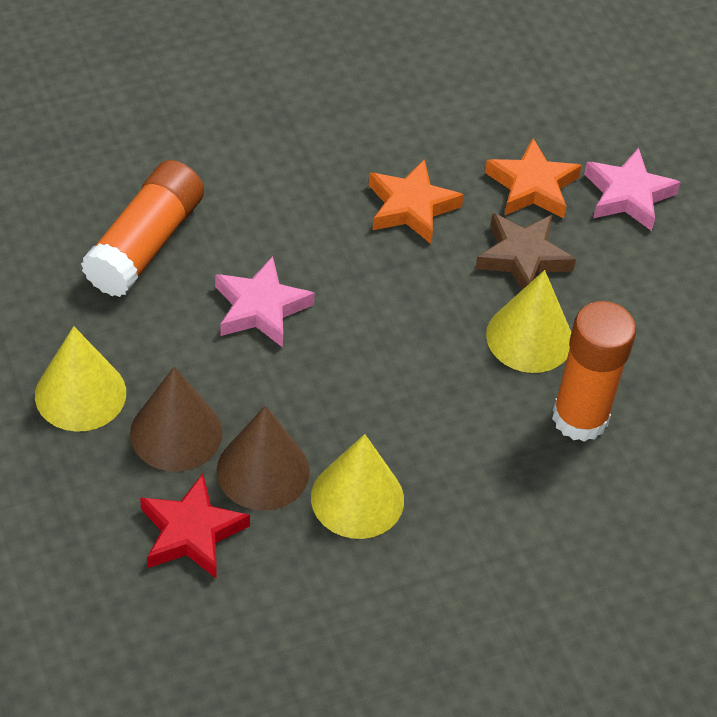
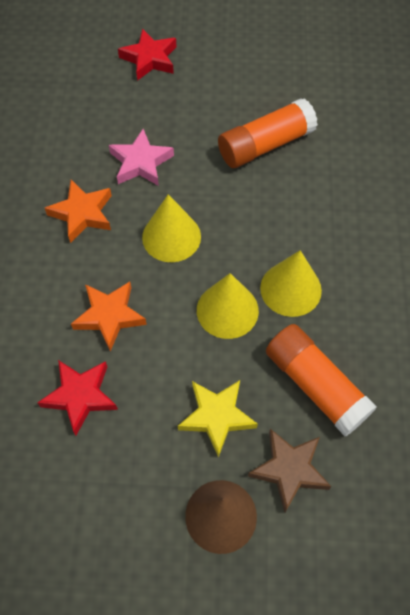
brown cone: 2 -> 1
pink star: 2 -> 1
red star: 1 -> 2
yellow star: 0 -> 1

